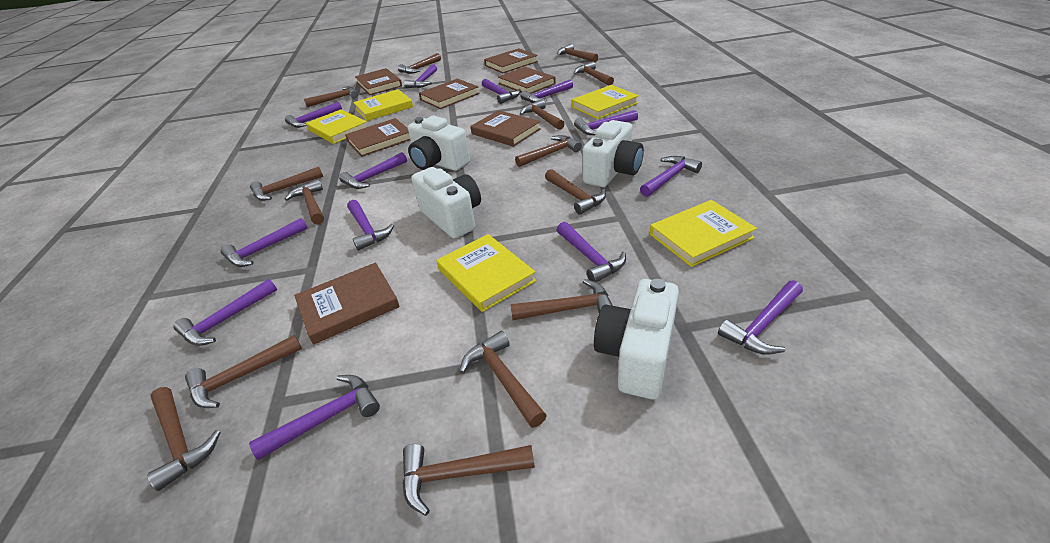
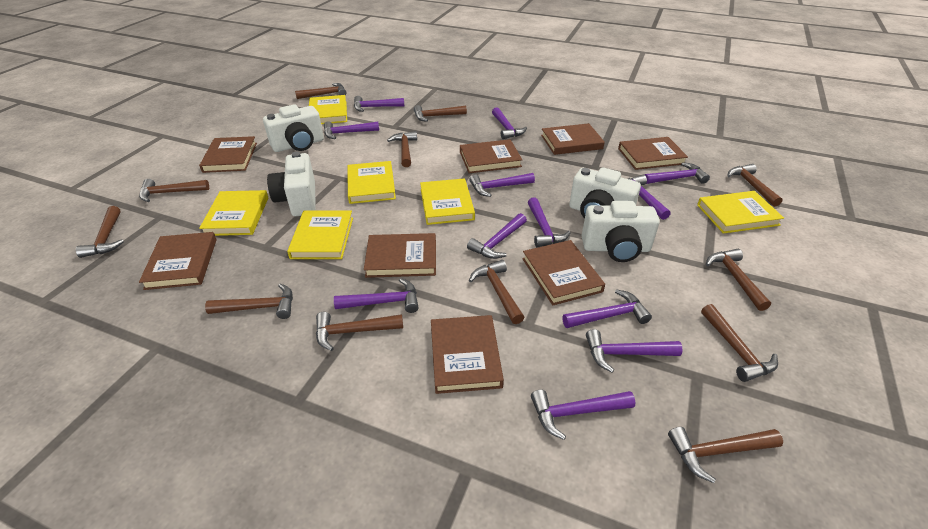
brown book: 7 -> 8
brown hammer: 14 -> 12
purple hammer: 13 -> 12
yellow book: 5 -> 6

